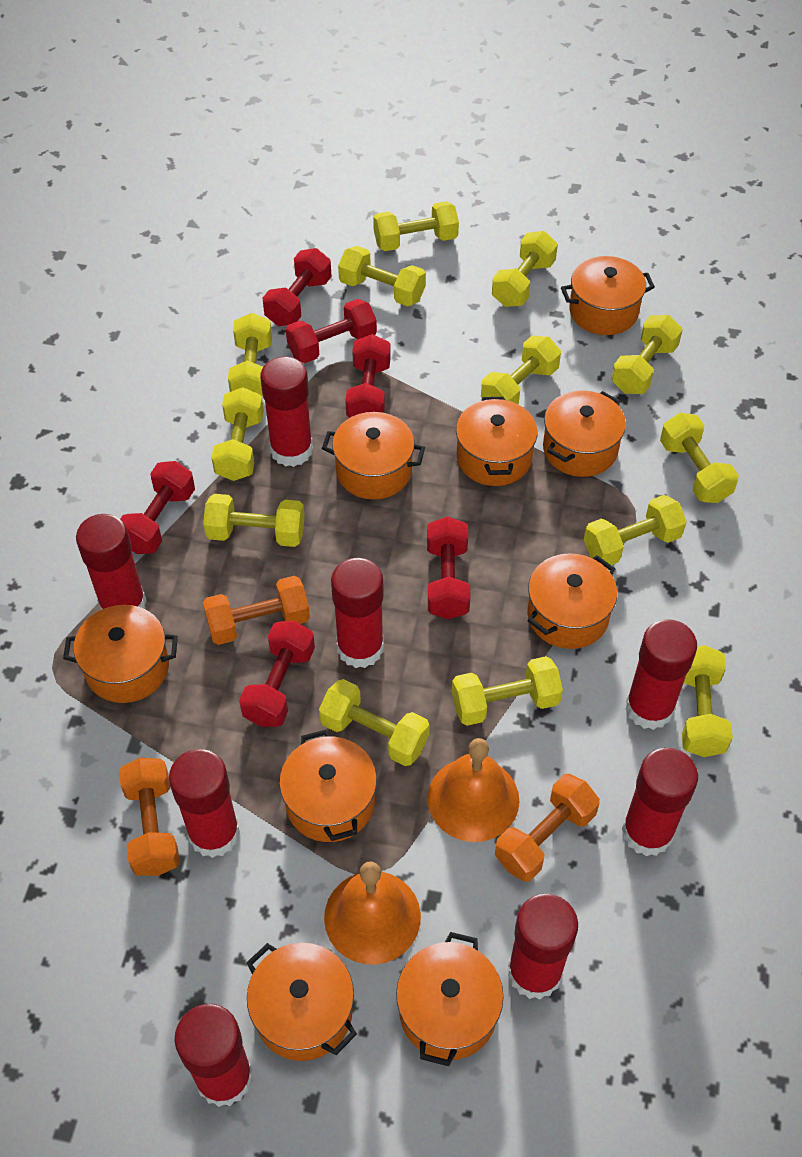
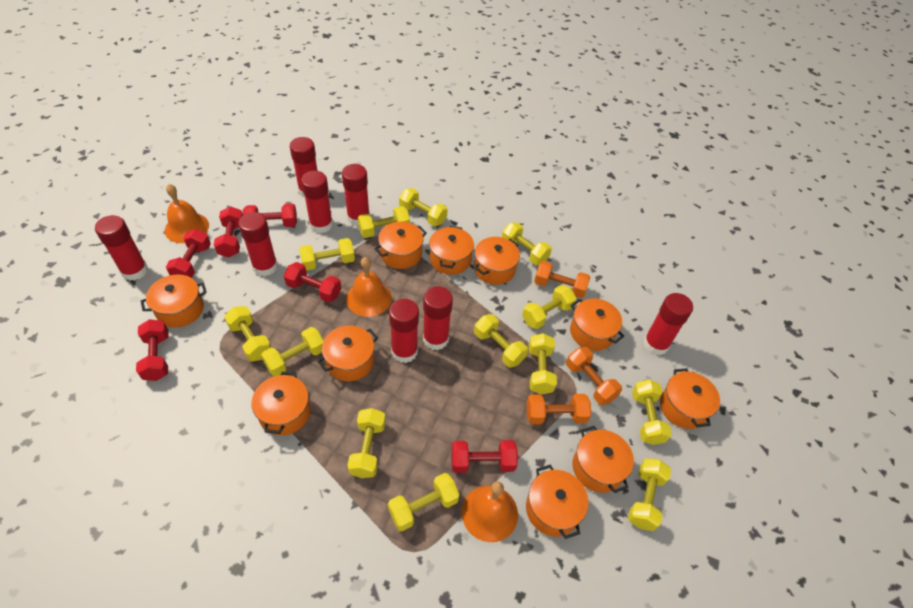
orange bell: 2 -> 3
orange pot: 9 -> 10

